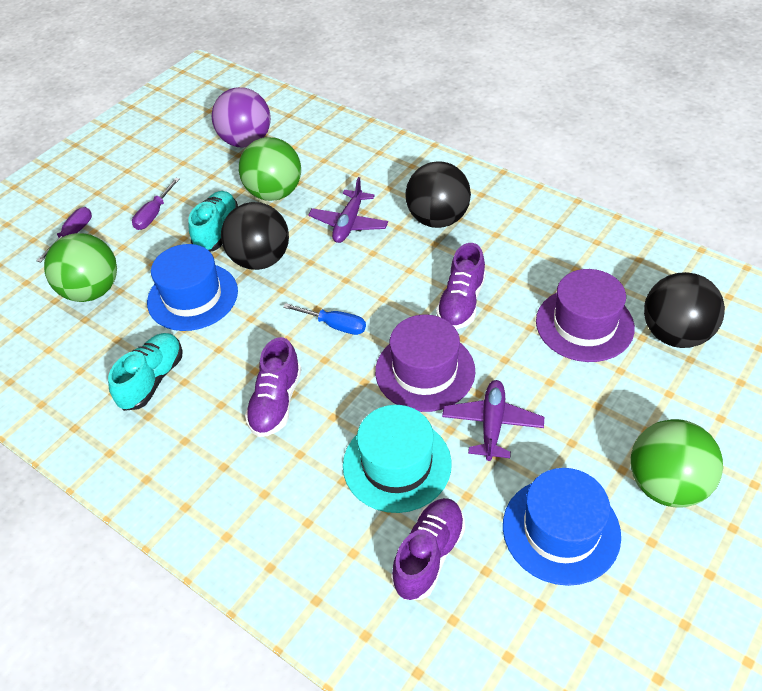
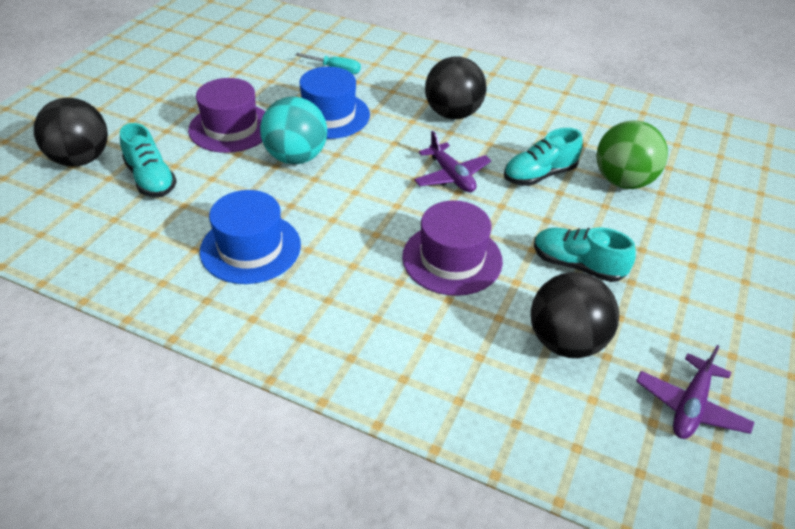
blue screwdriver: 1 -> 0
green ball: 3 -> 1
purple ball: 1 -> 0
purple screwdriver: 2 -> 0
purple shoe: 3 -> 0
turquoise ball: 0 -> 1
turquoise hat: 1 -> 0
turquoise screwdriver: 0 -> 1
turquoise shoe: 2 -> 3

